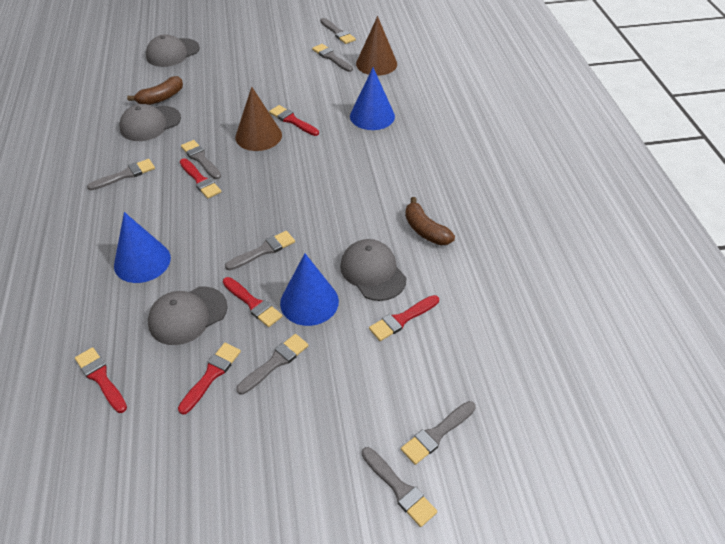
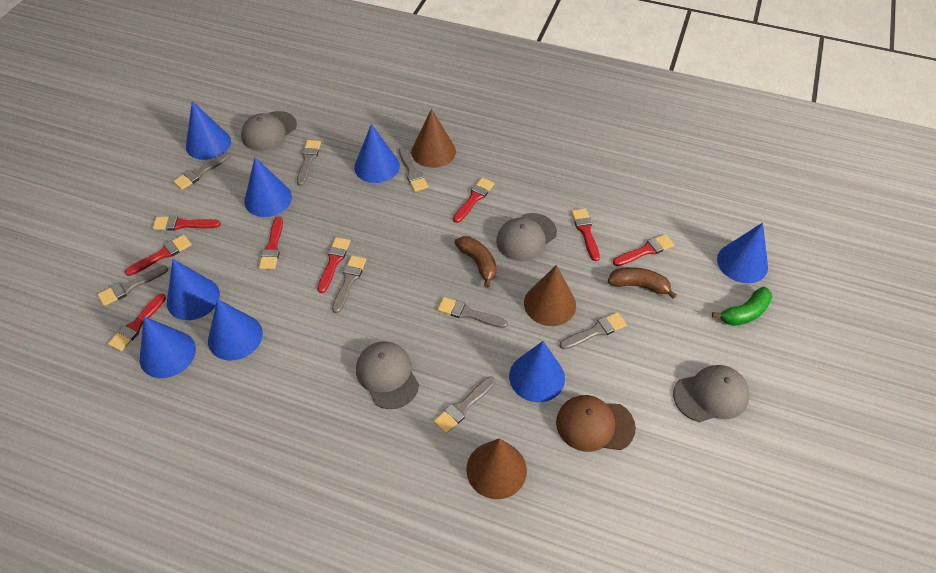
blue cone: 3 -> 8
brown cap: 0 -> 1
brown cone: 2 -> 3
green banana: 0 -> 1
red brush: 6 -> 8

